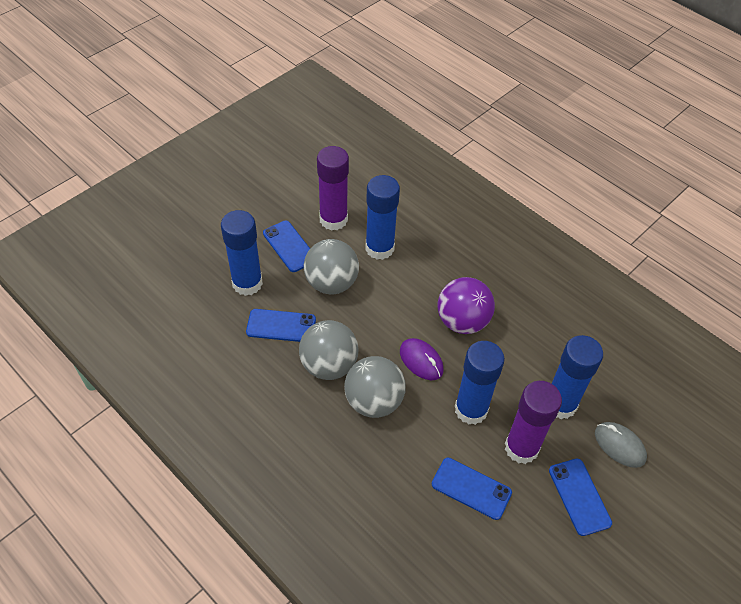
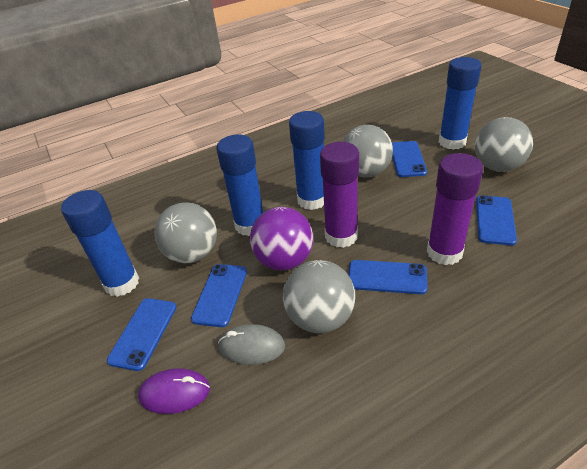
blue phone: 4 -> 5
grey ball: 3 -> 4

